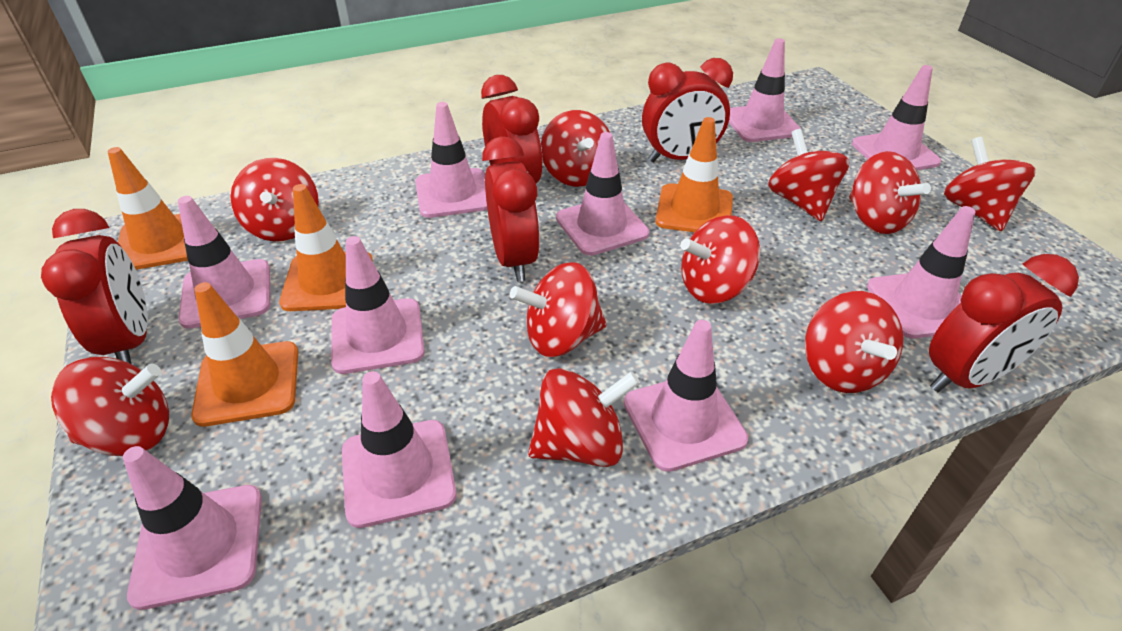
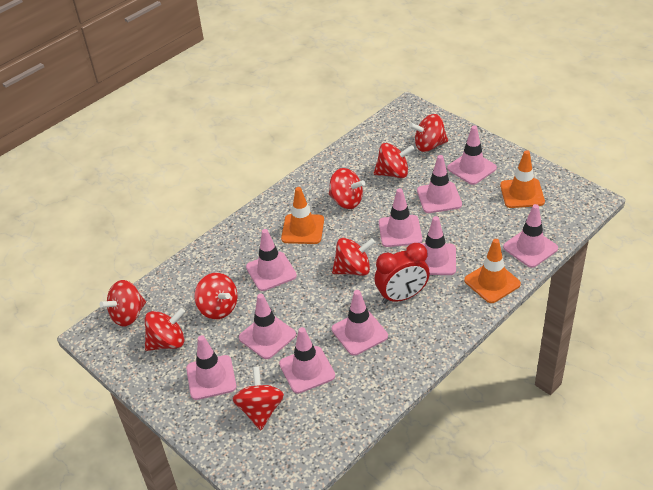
orange traffic cone: 4 -> 3
red clock: 5 -> 1
red spinning top: 10 -> 8

